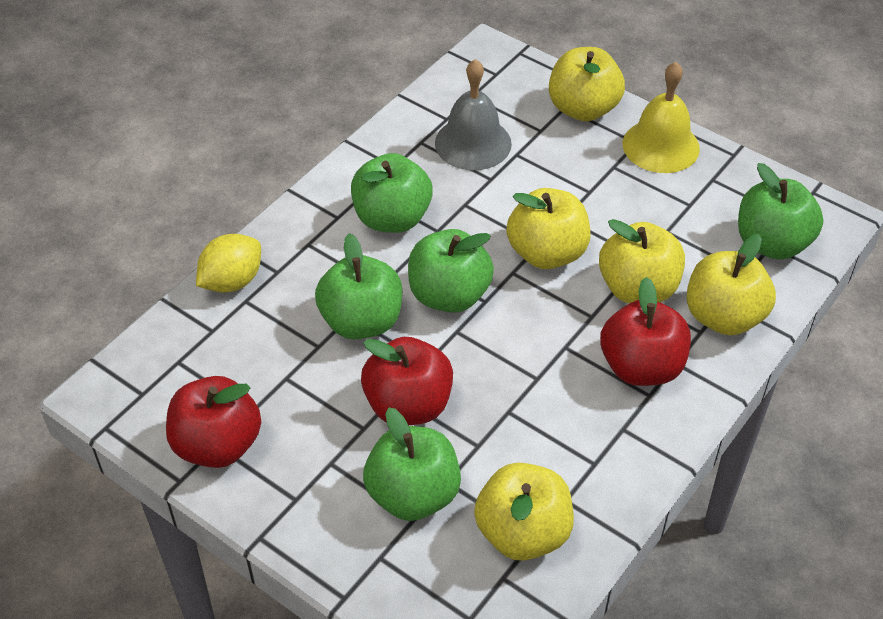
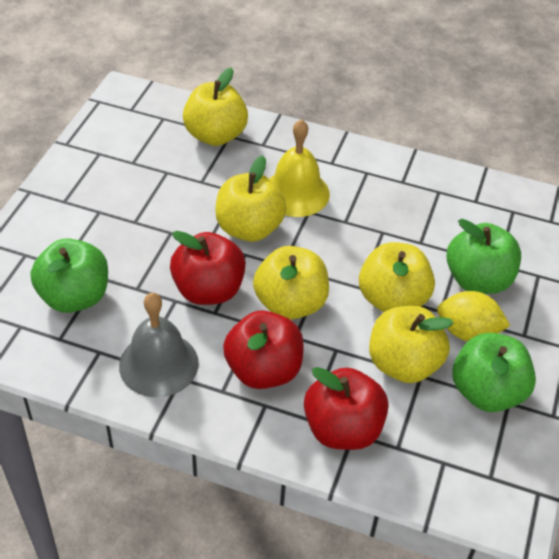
green apple: 5 -> 3

